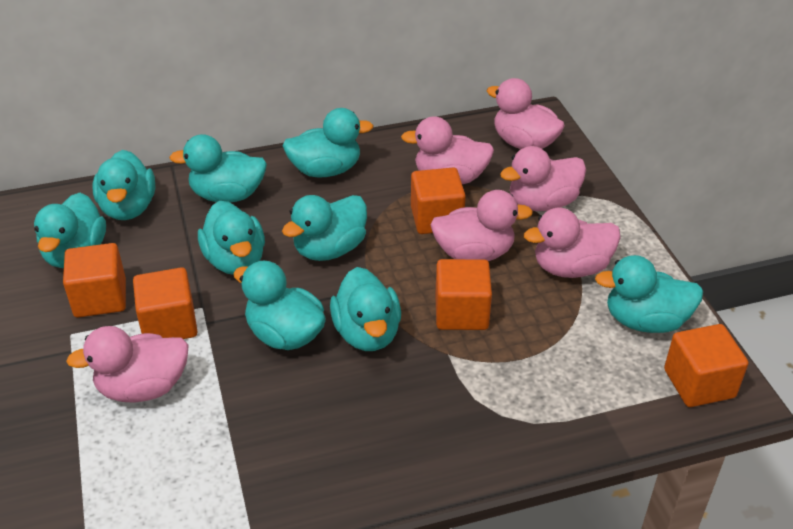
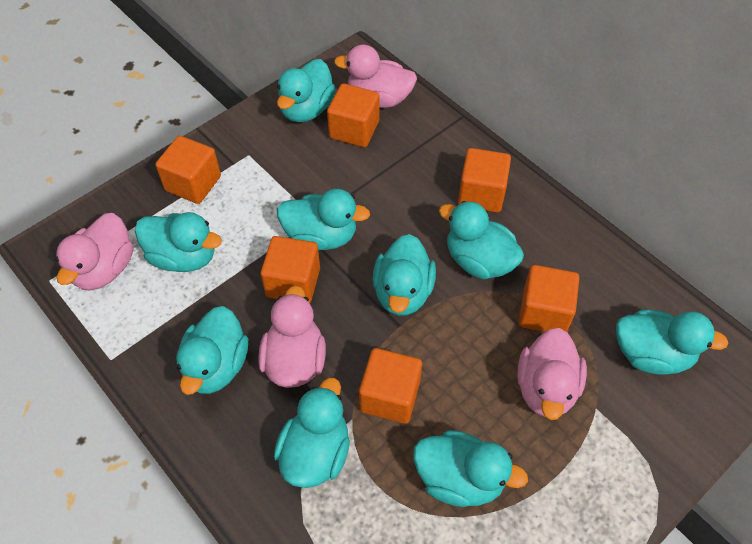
orange cube: 5 -> 6
pink duck: 6 -> 4

